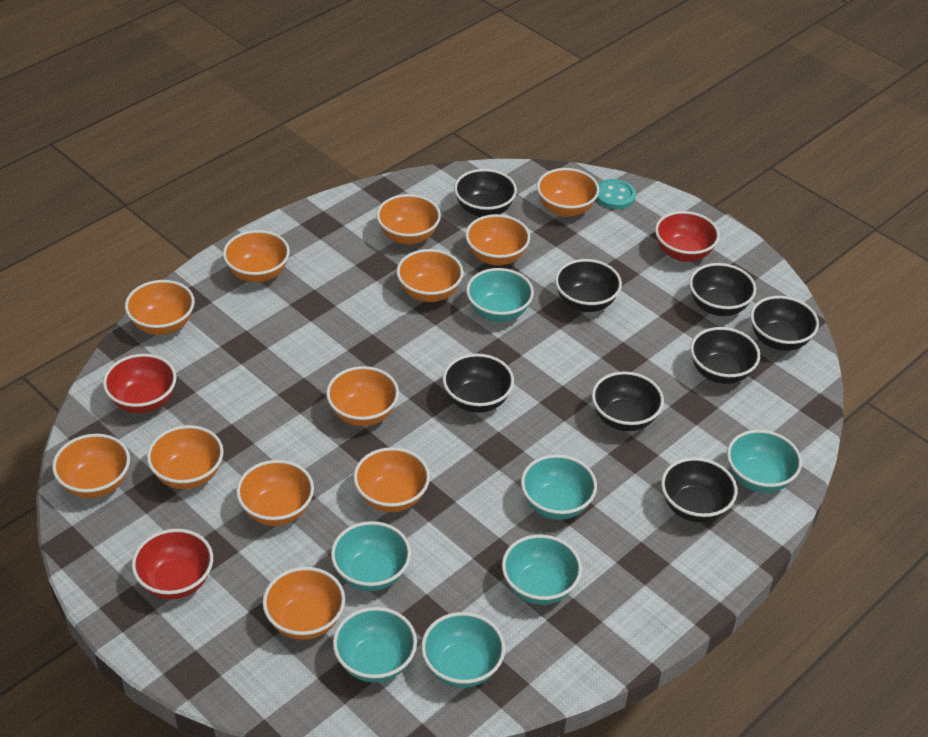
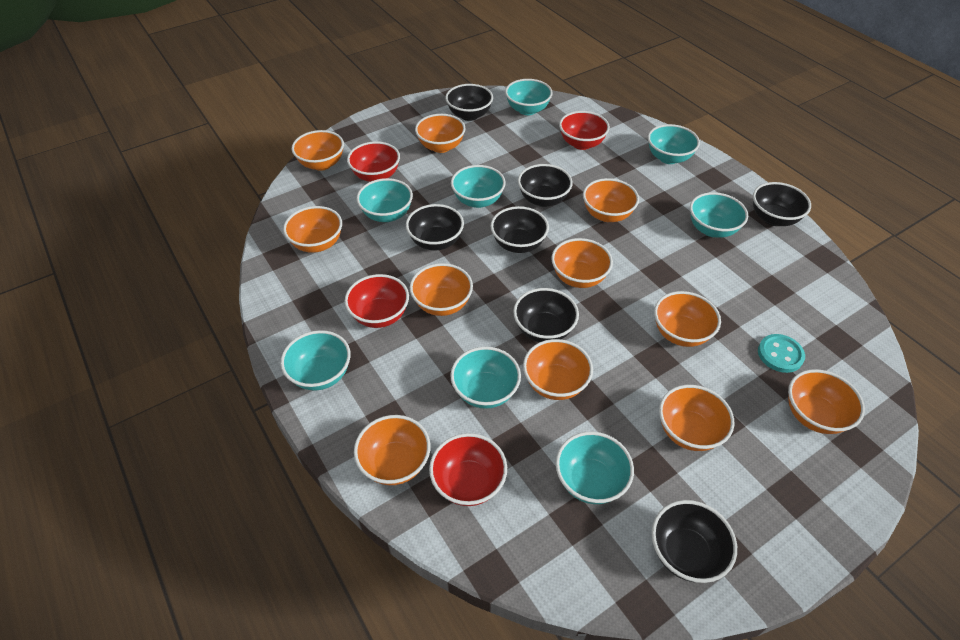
black bowl: 8 -> 7
orange bowl: 12 -> 11
red bowl: 3 -> 4
turquoise bowl: 7 -> 8

